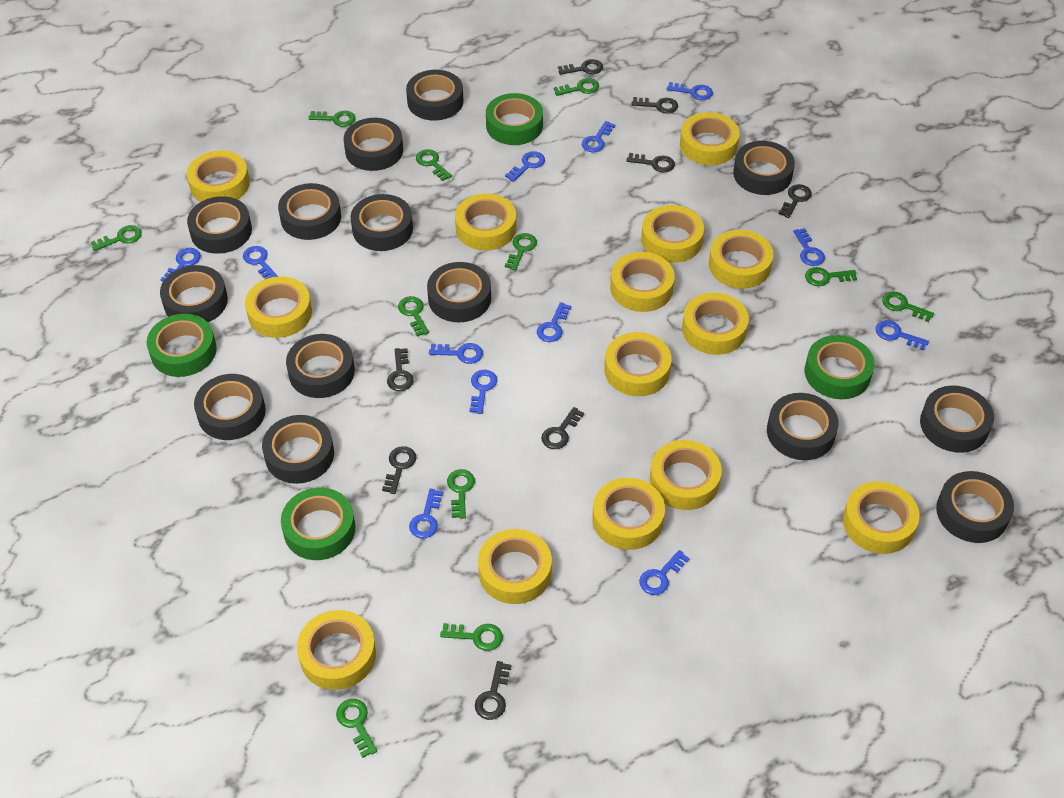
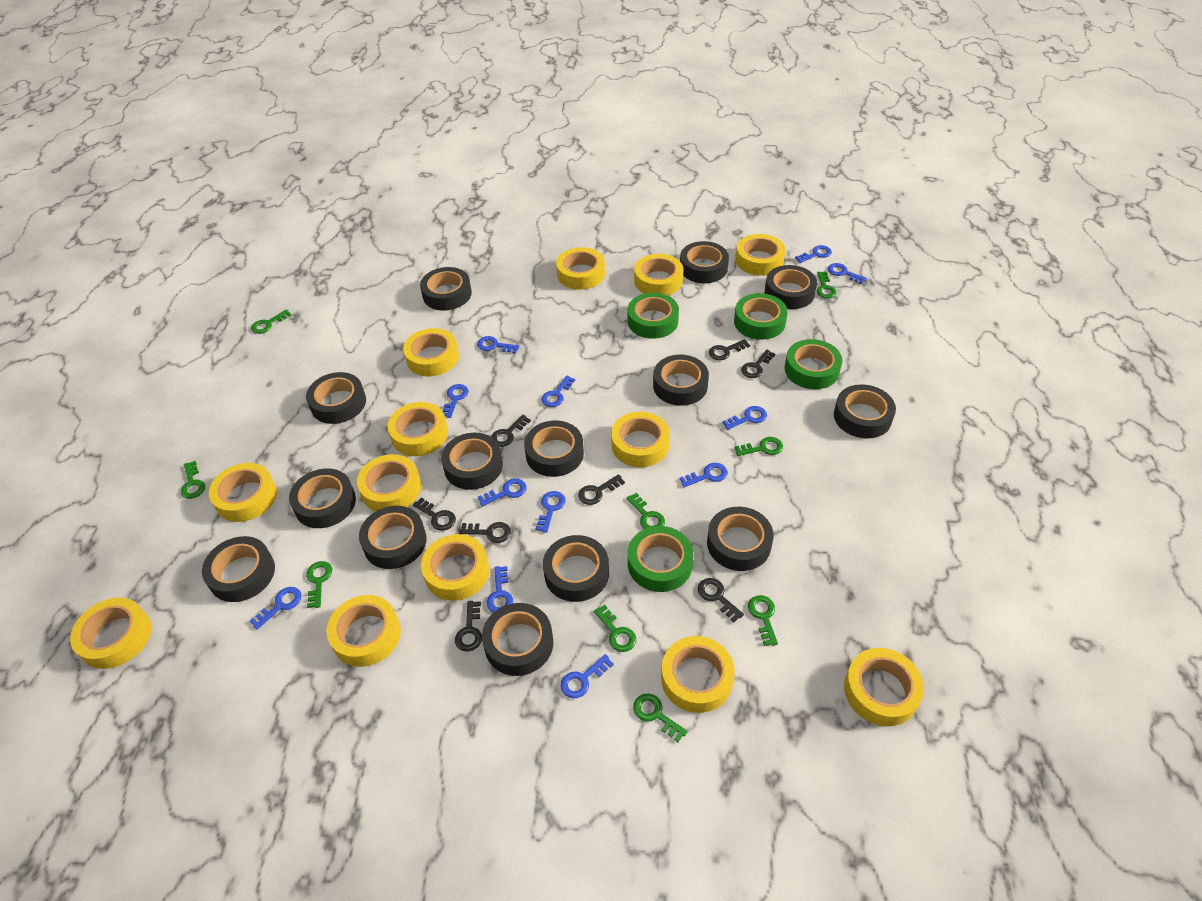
green key: 11 -> 9
yellow tape: 14 -> 13

